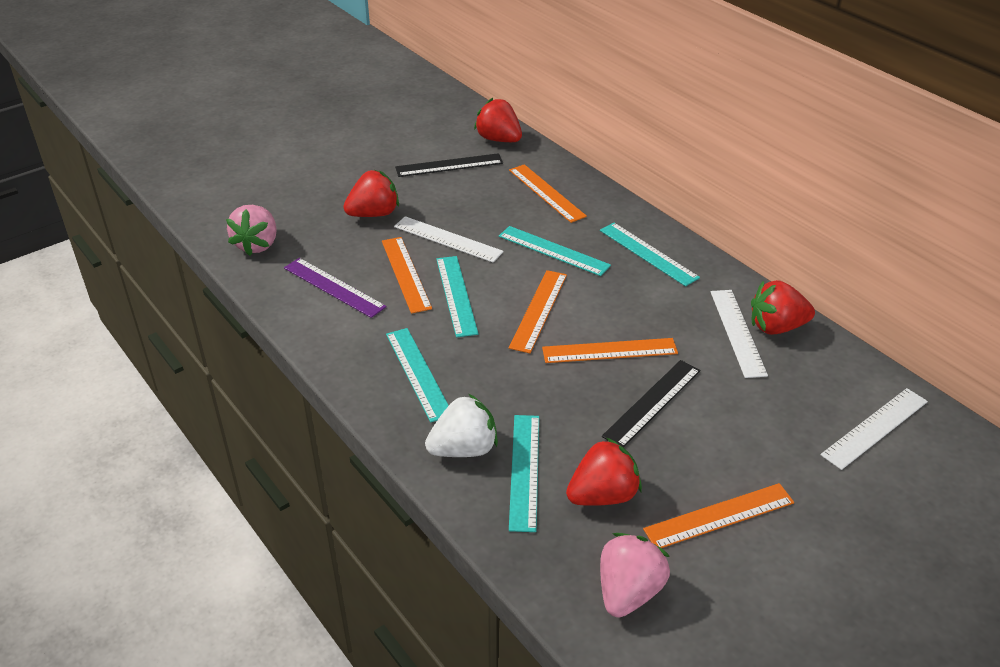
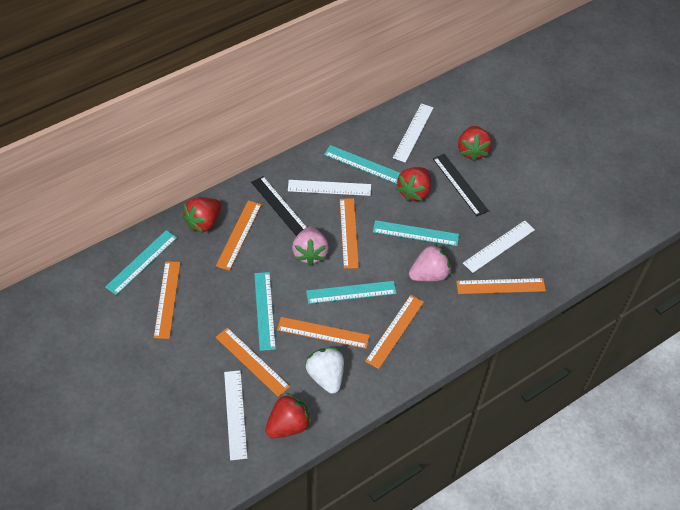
orange ruler: 5 -> 7
purple ruler: 1 -> 0
white ruler: 3 -> 4

